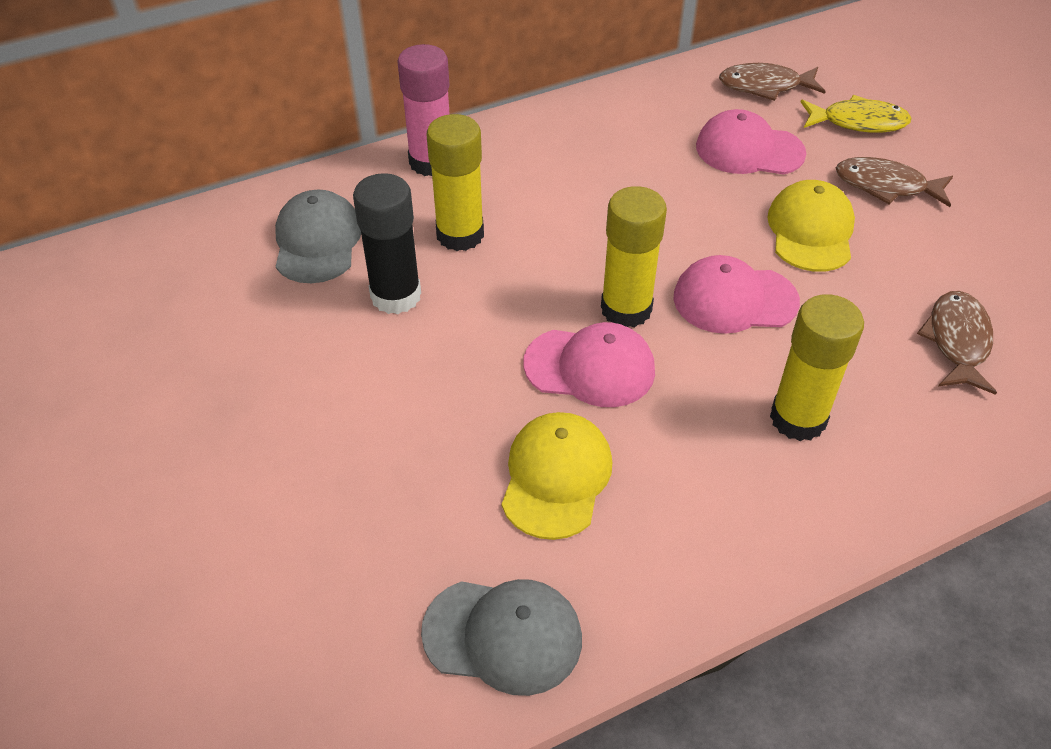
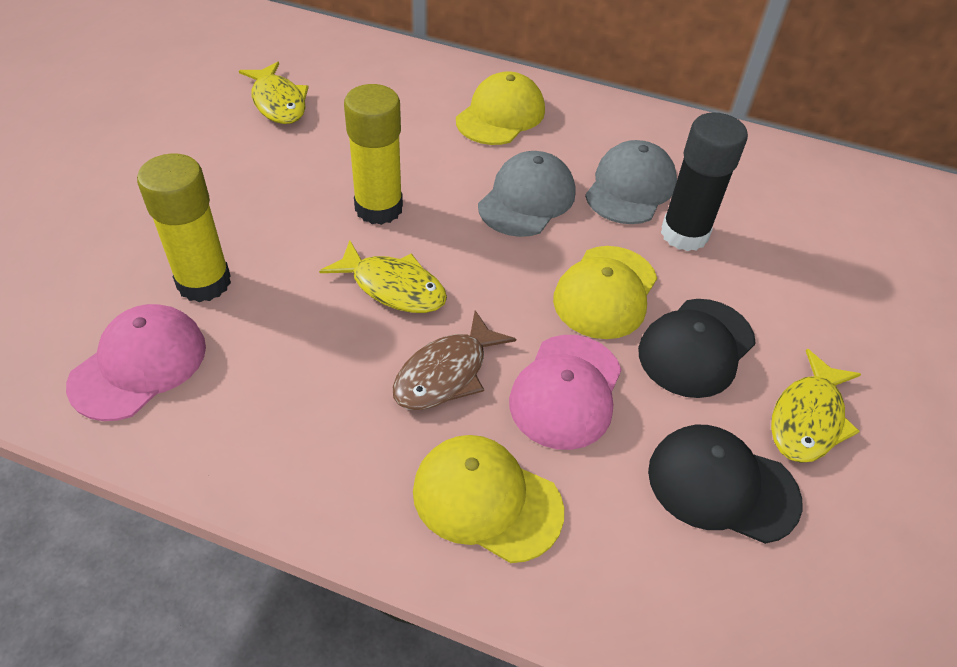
black cap: 0 -> 2
brown fish: 3 -> 1
pink cap: 3 -> 2
pink glue stick: 1 -> 0
yellow cap: 2 -> 3
yellow fish: 1 -> 3
yellow glue stick: 3 -> 2

